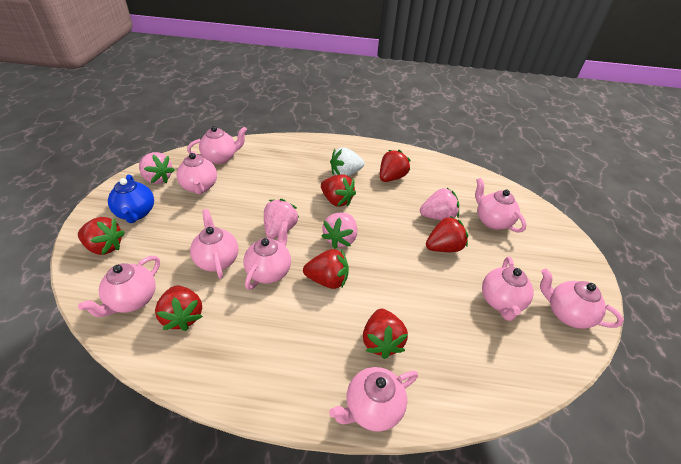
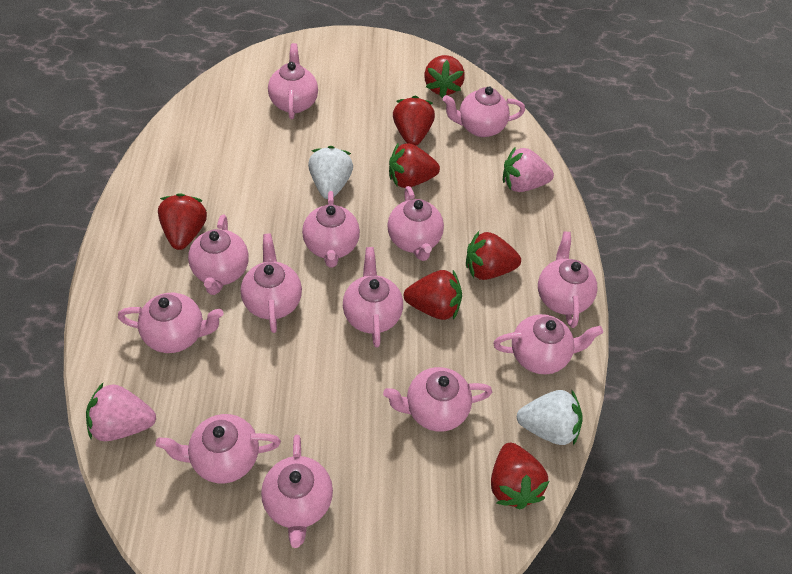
blue teapot: 1 -> 0
pink strawberry: 4 -> 2
pink teapot: 9 -> 13
white strawberry: 1 -> 2

